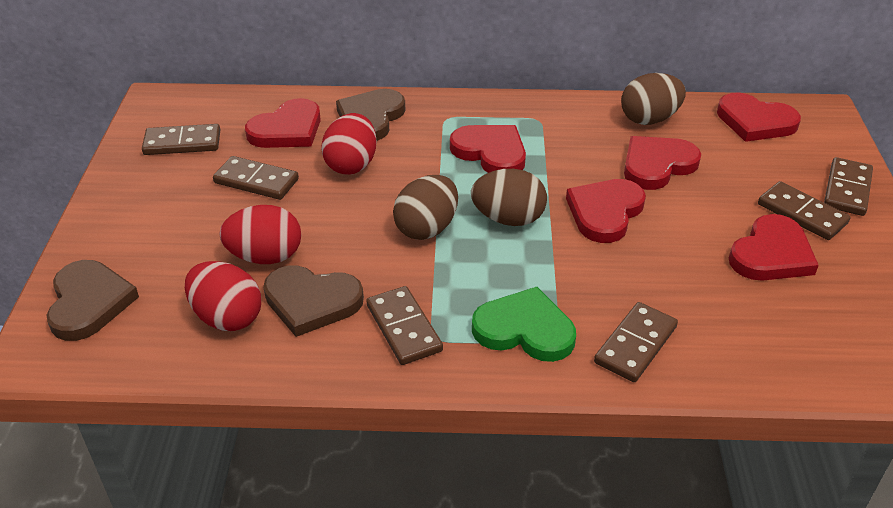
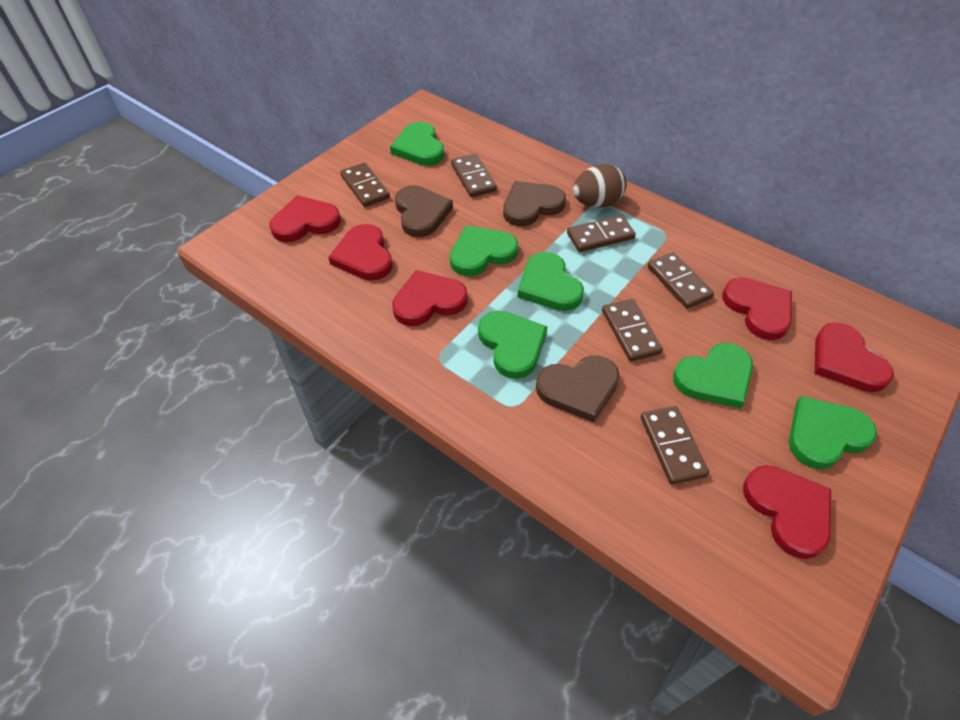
brown egg: 3 -> 1
green heart: 1 -> 6
red egg: 3 -> 0

